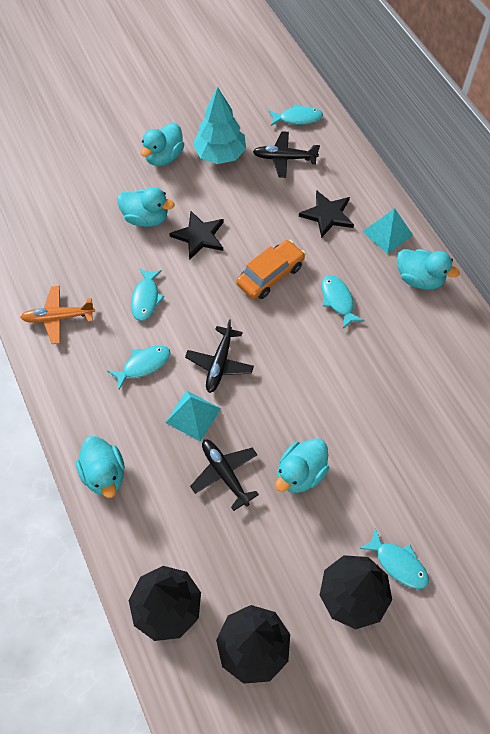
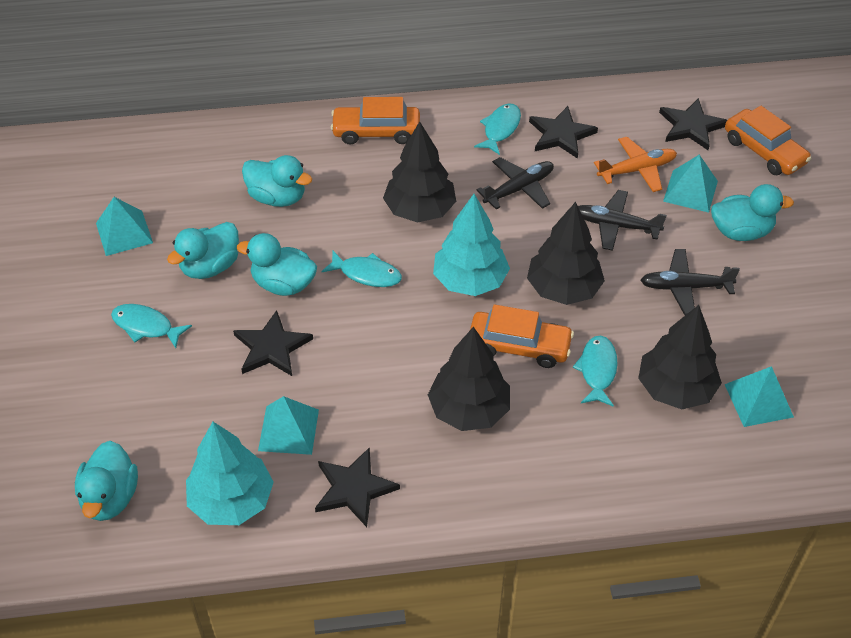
black star: 2 -> 4
black tree: 3 -> 4
orange car: 1 -> 3
turquoise fish: 5 -> 4
turquoise pyramid: 2 -> 4
turquoise tree: 1 -> 2

